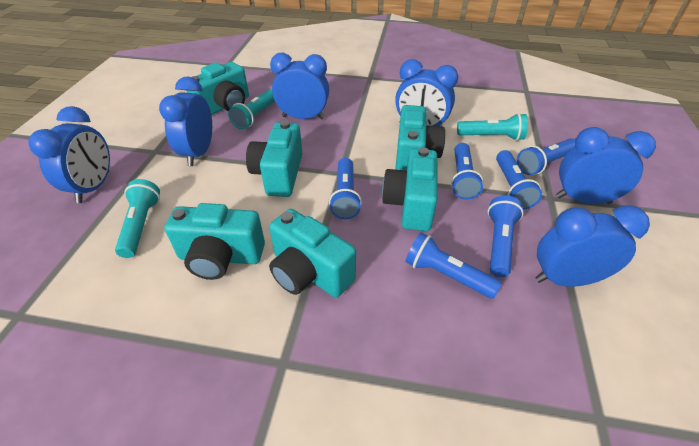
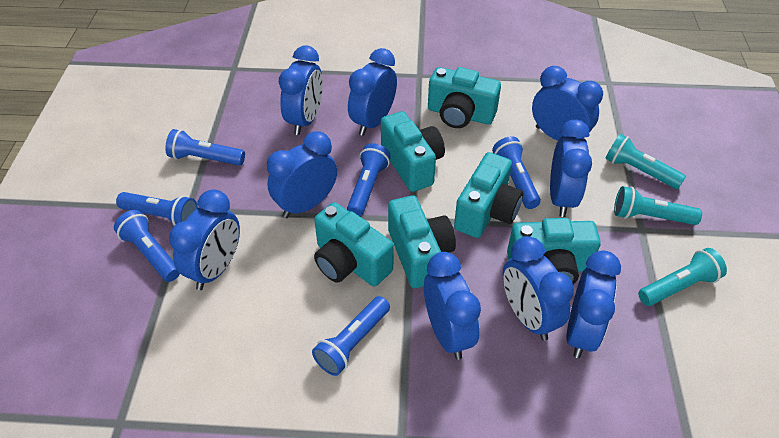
blue clock: 6 -> 9

